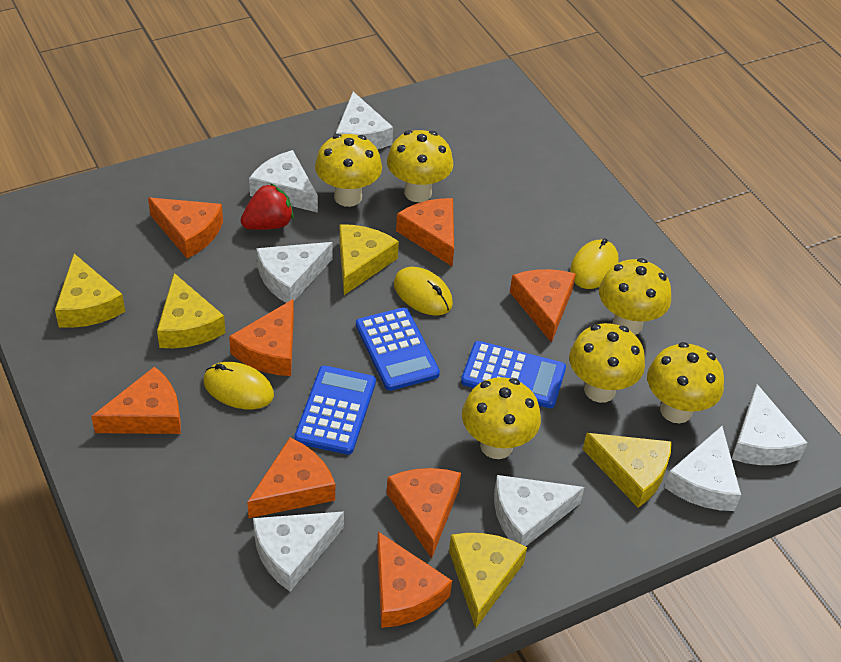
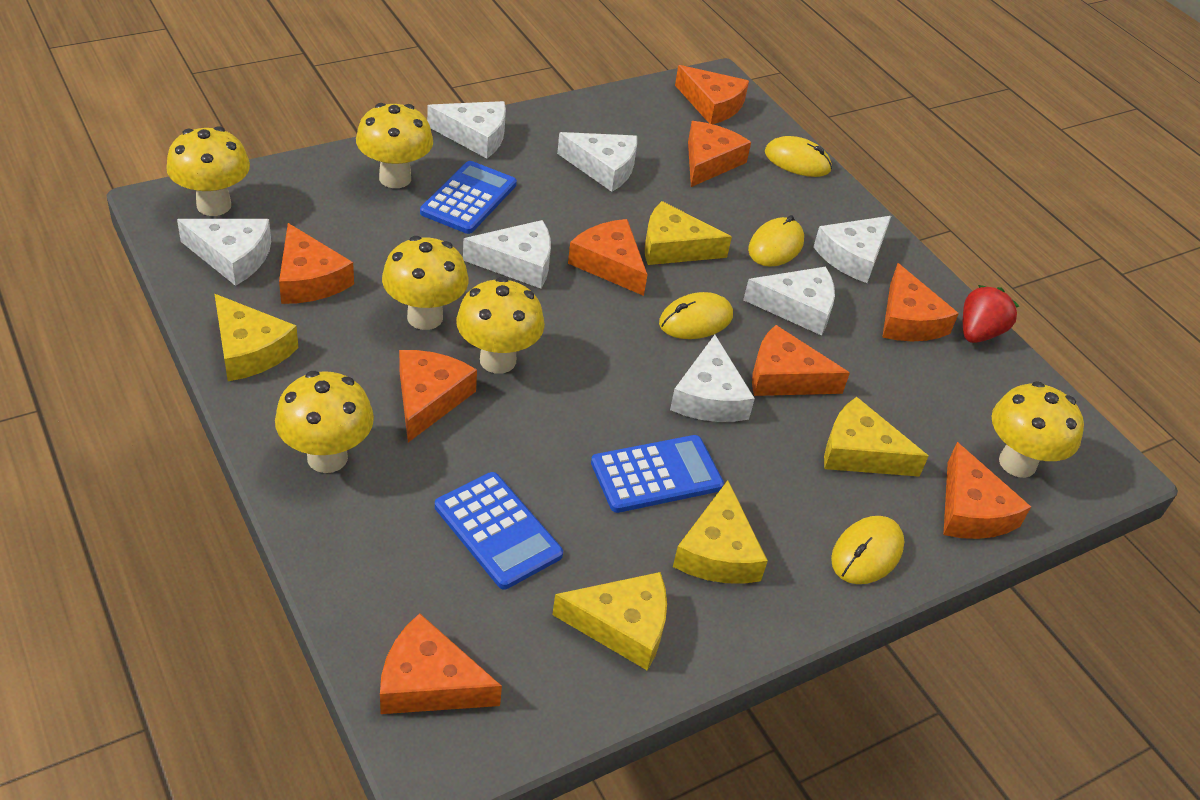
orange cheese: 8 -> 9
yellow mouse: 3 -> 4

